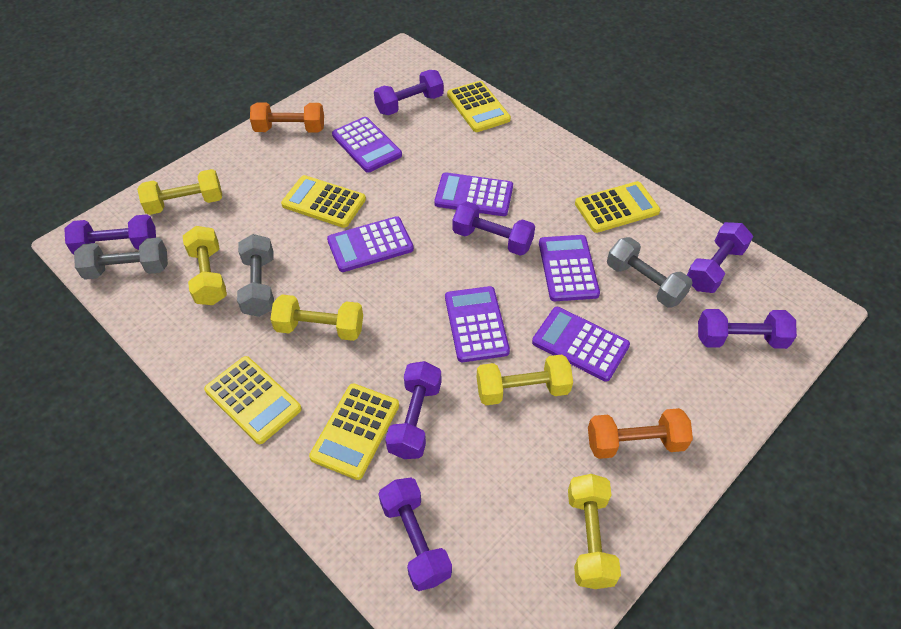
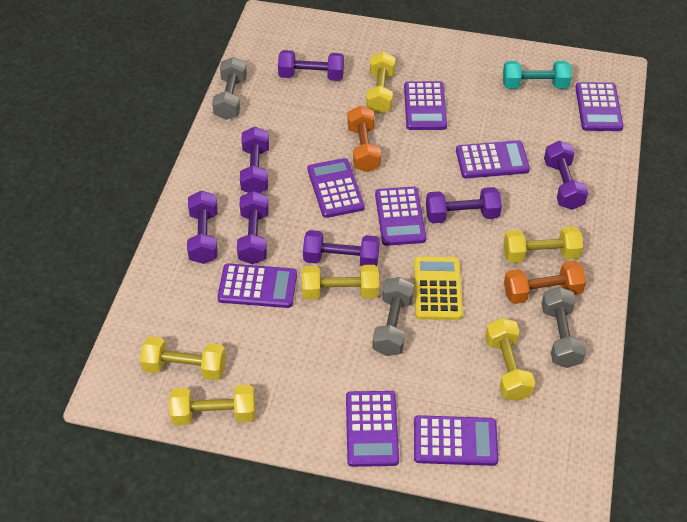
purple calculator: 6 -> 8
turquoise dumbbell: 0 -> 1
yellow calculator: 5 -> 1
yellow dumbbell: 5 -> 6

